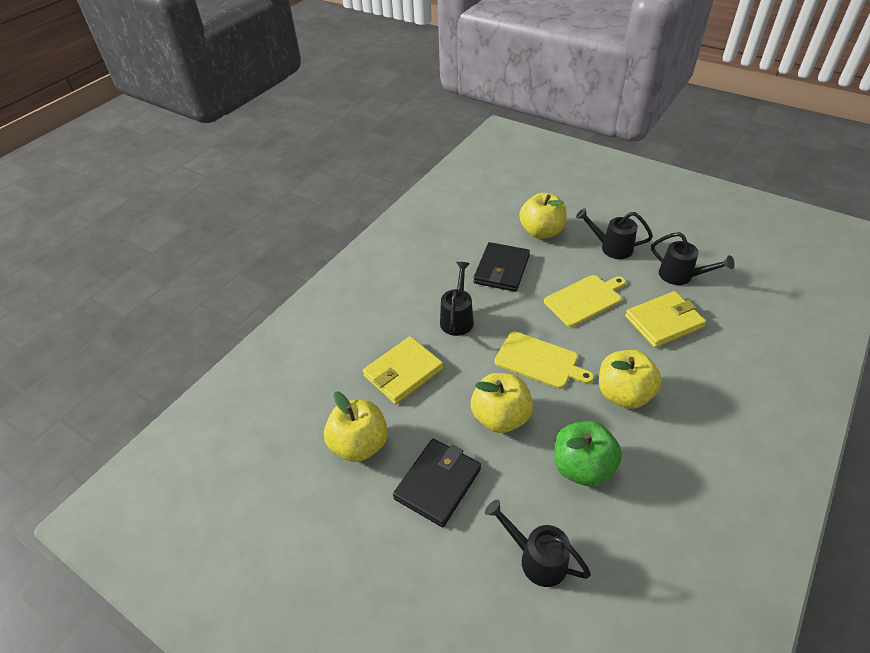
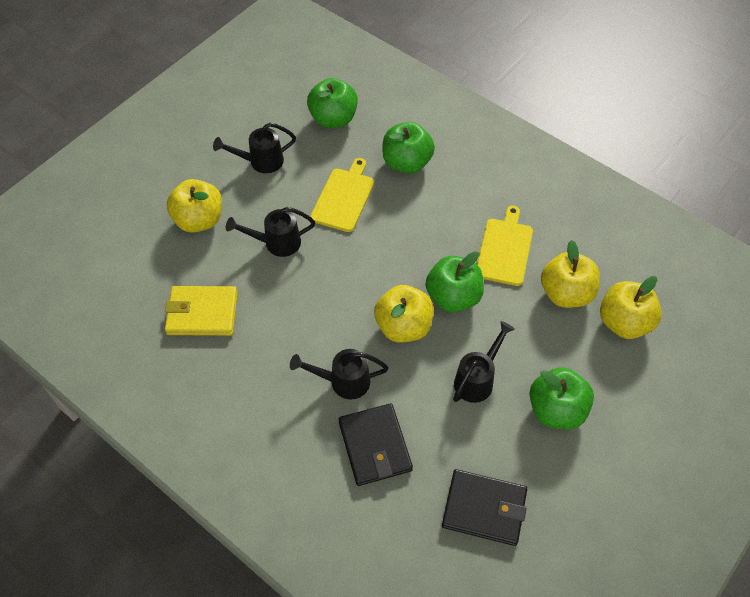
green apple: 1 -> 4
yellow wallet: 2 -> 1

